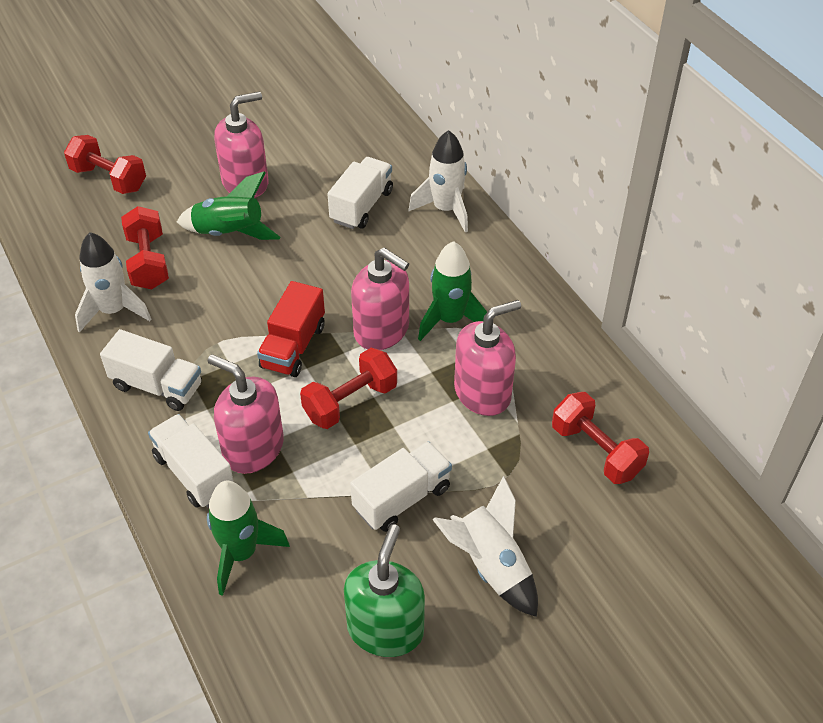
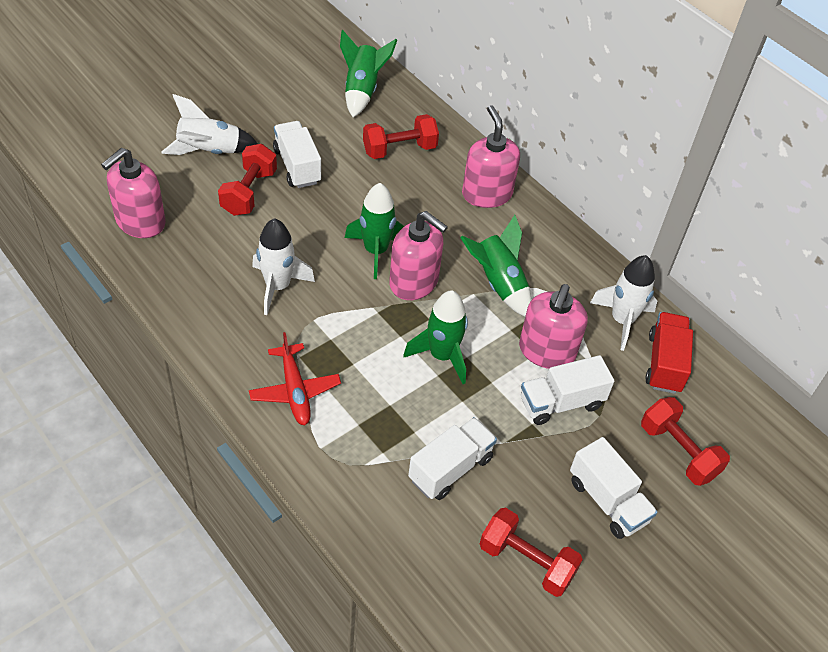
green rocket: 3 -> 4
green soap dispenser: 1 -> 0
red plane: 0 -> 1

